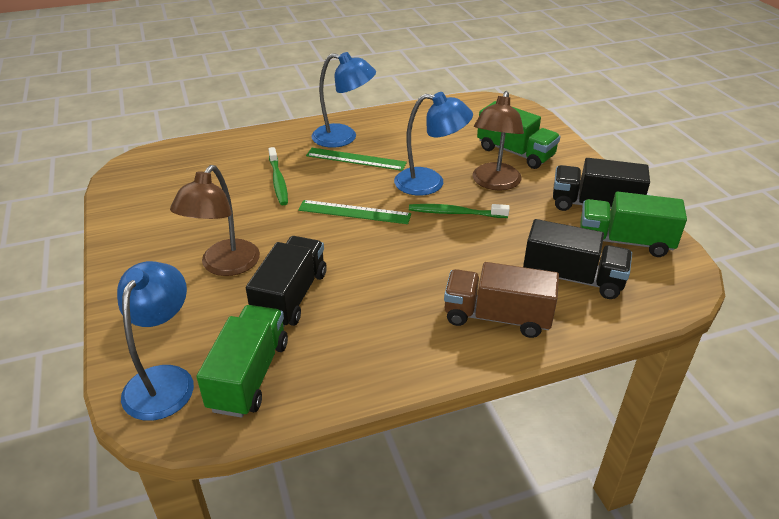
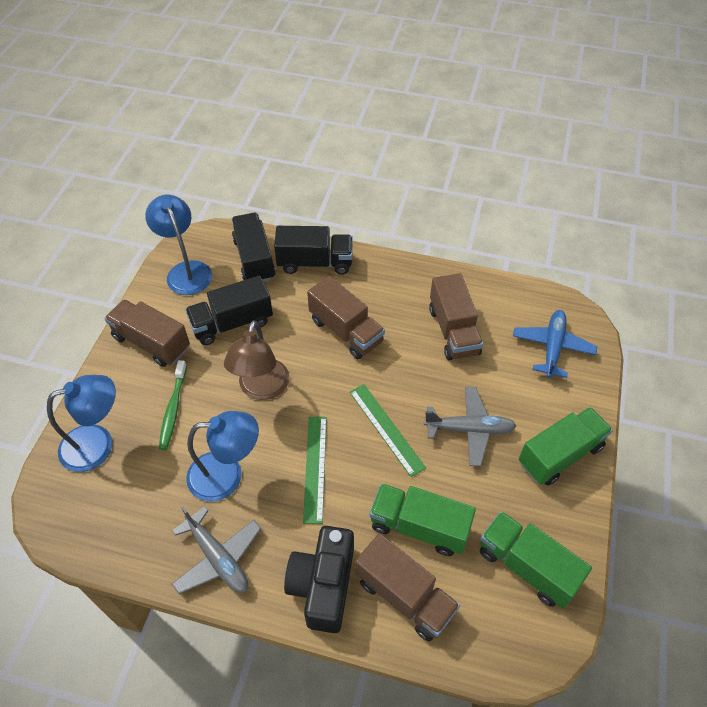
black camera: 0 -> 1
blue plane: 0 -> 1
brown lamp: 2 -> 1
brown truck: 1 -> 4
green toothbrush: 2 -> 1
grey plane: 0 -> 2

